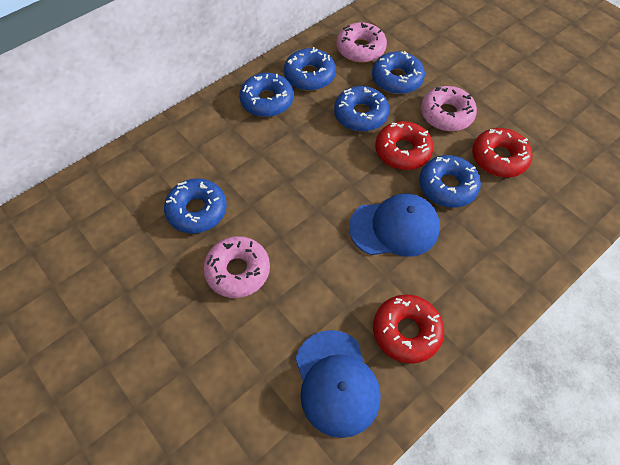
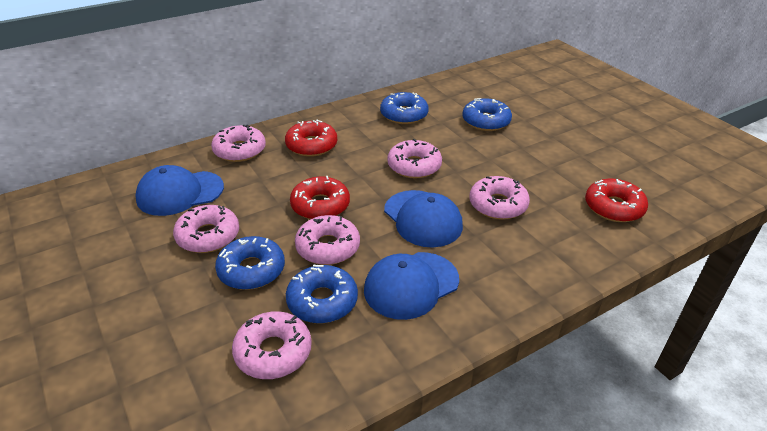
blue cap: 2 -> 3
blue donut: 6 -> 4
pink donut: 3 -> 6

